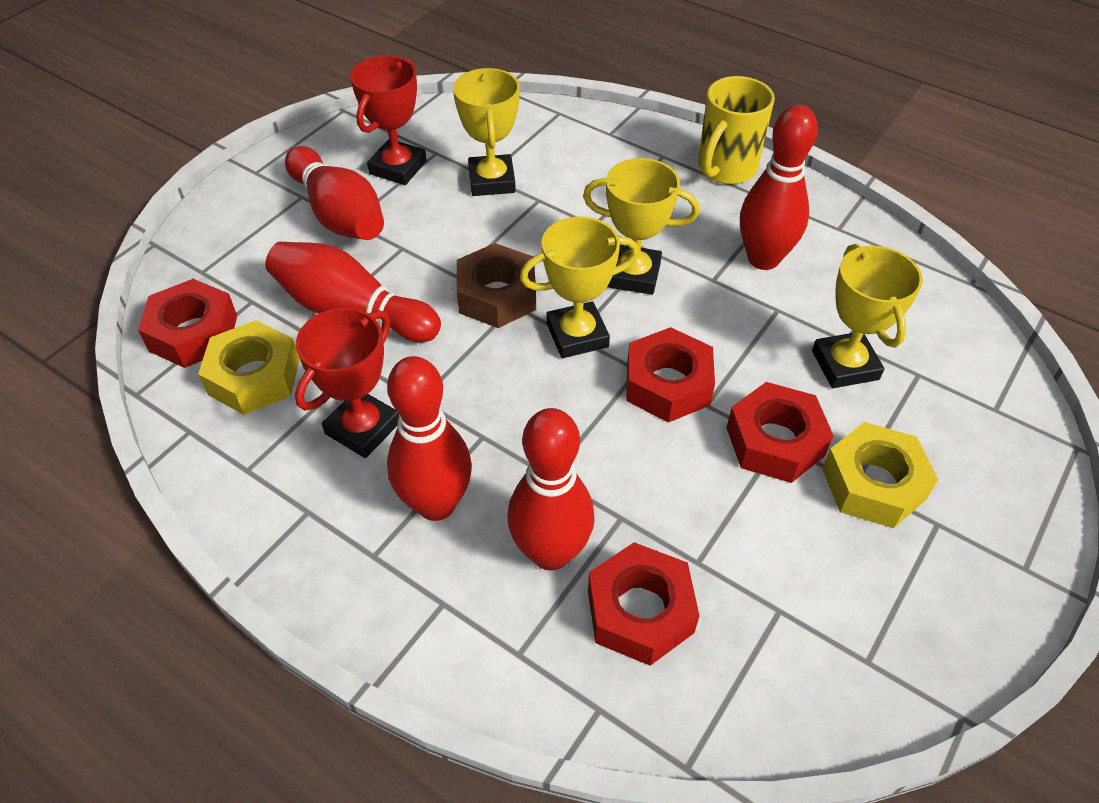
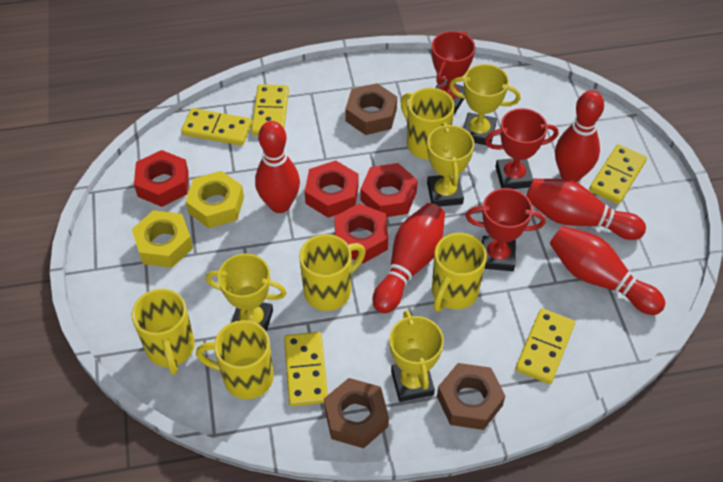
brown nut: 1 -> 3
red trophy: 2 -> 3
yellow domino: 0 -> 5
yellow mug: 1 -> 5

